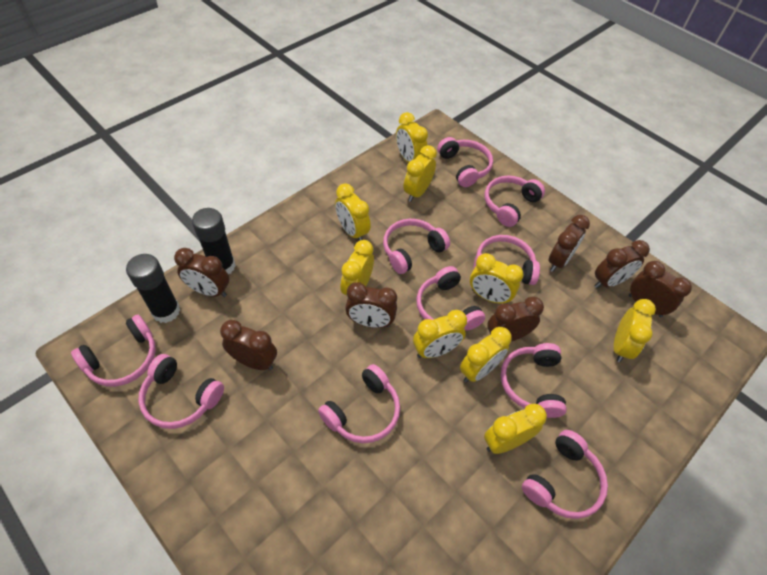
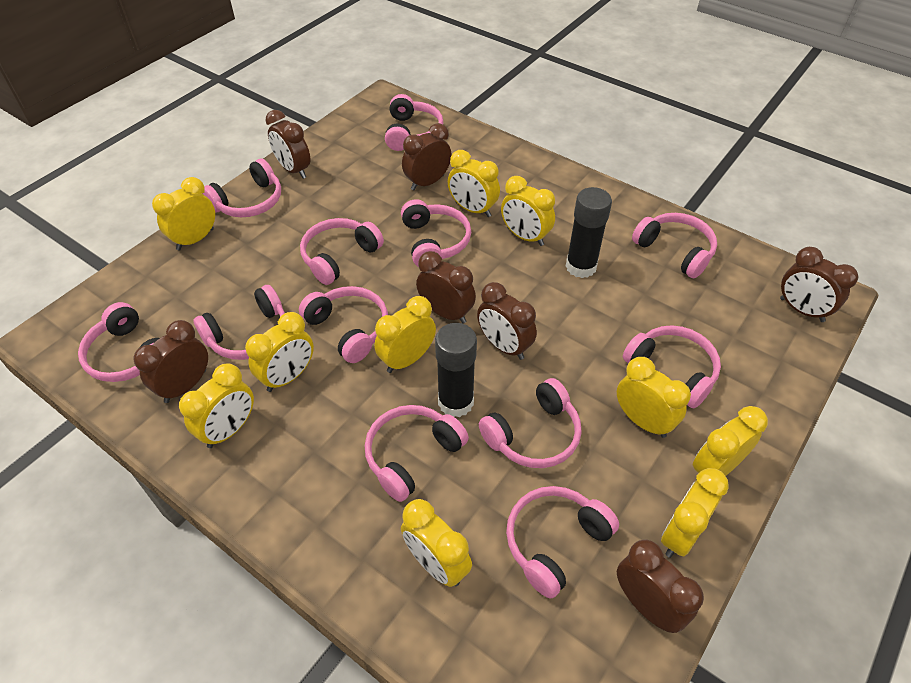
pink headphones: 10 -> 12
yellow clock: 9 -> 10

